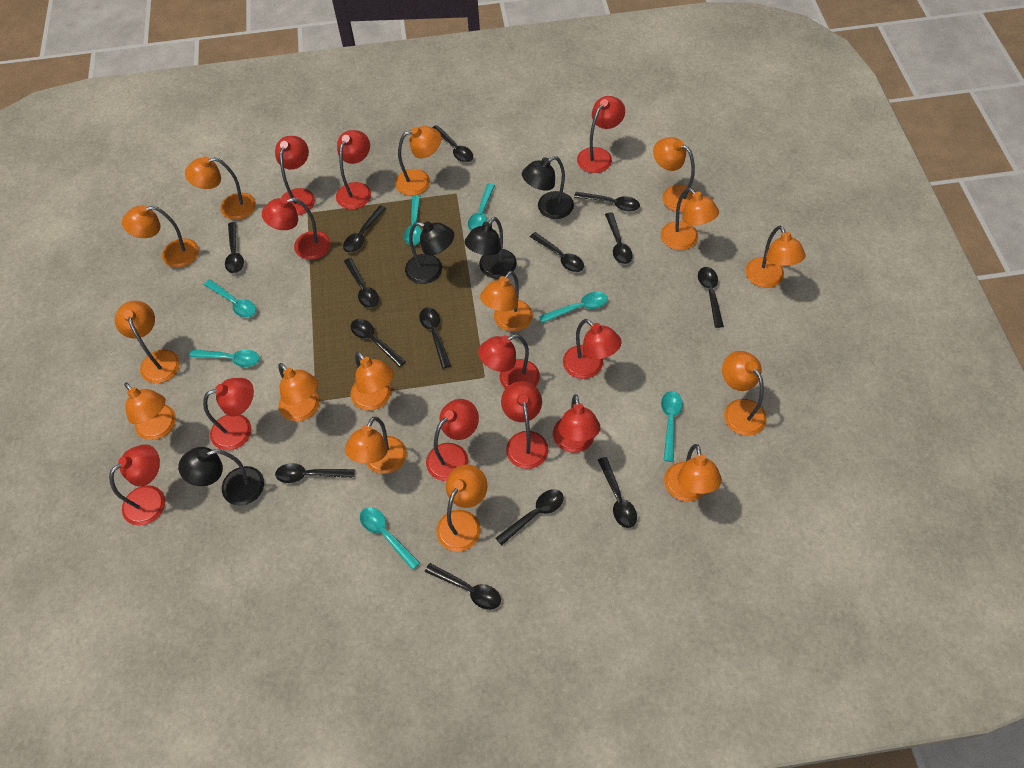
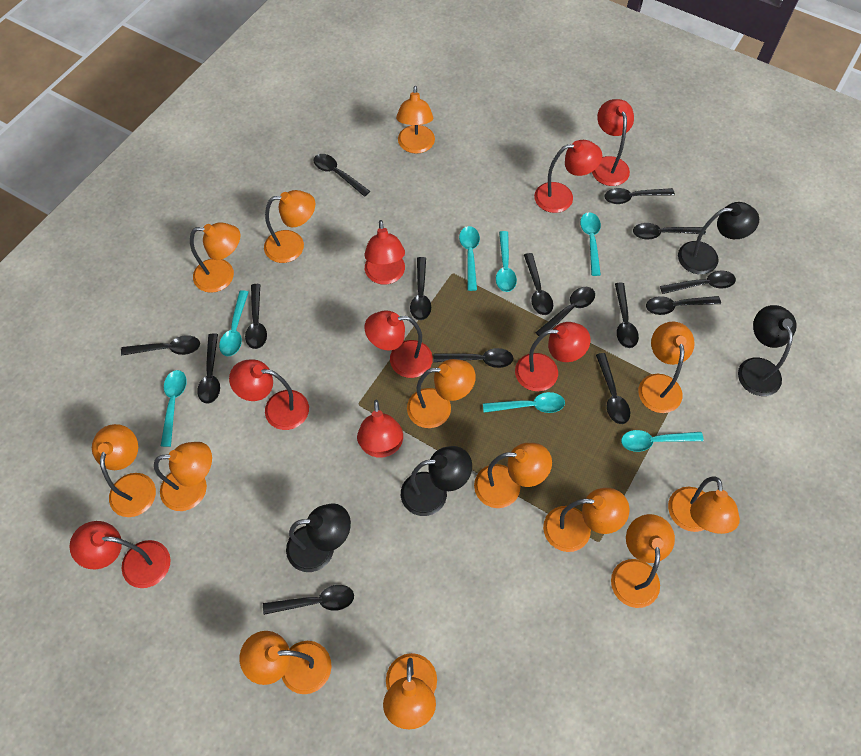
black spoon: 14 -> 15
orange lamp: 15 -> 13
red lamp: 11 -> 8

